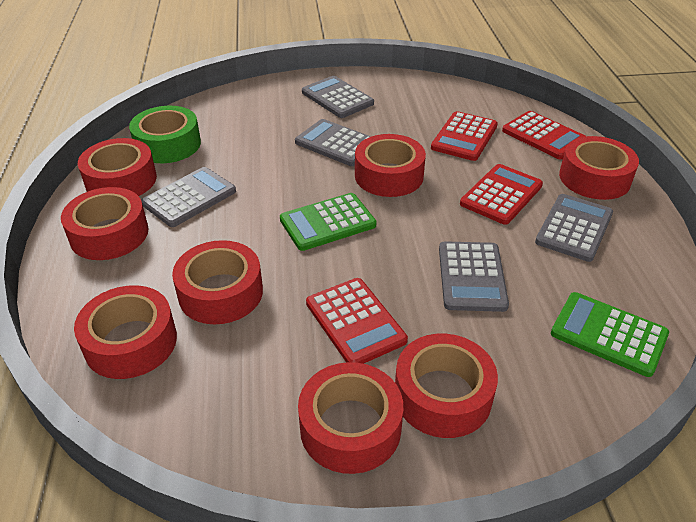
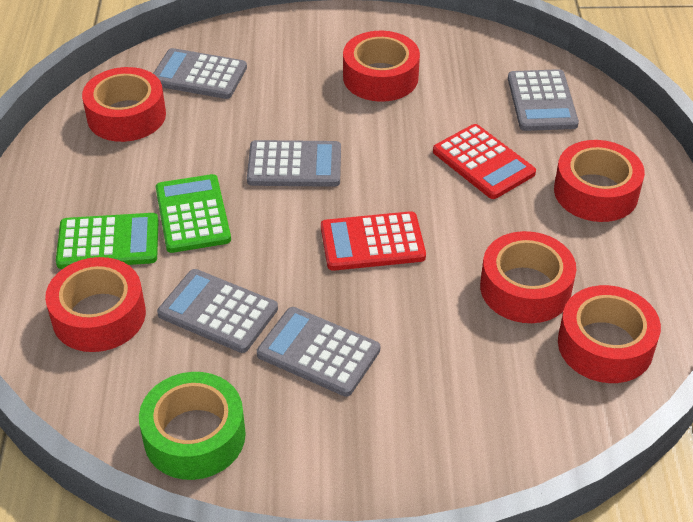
red calculator: 4 -> 2
red tape: 8 -> 6

